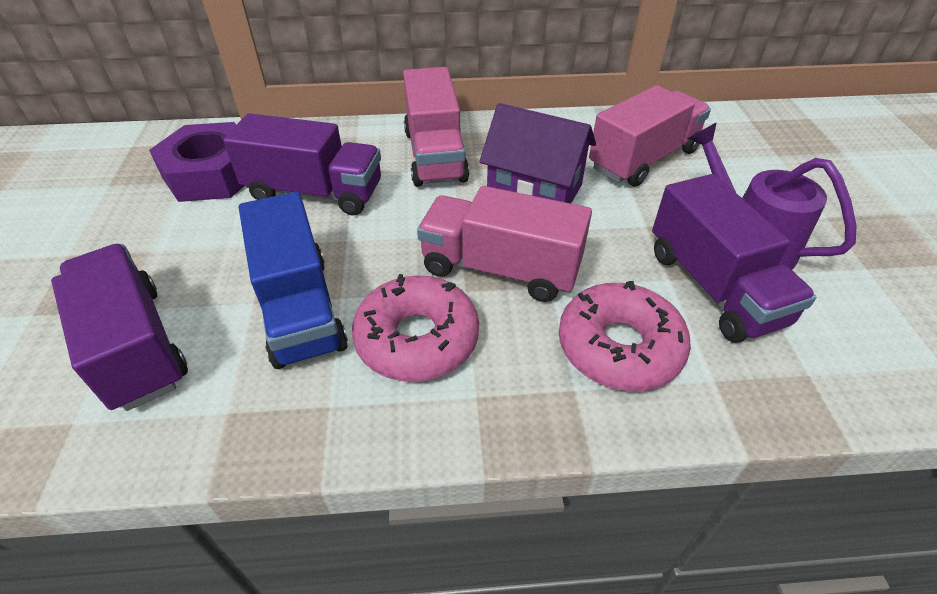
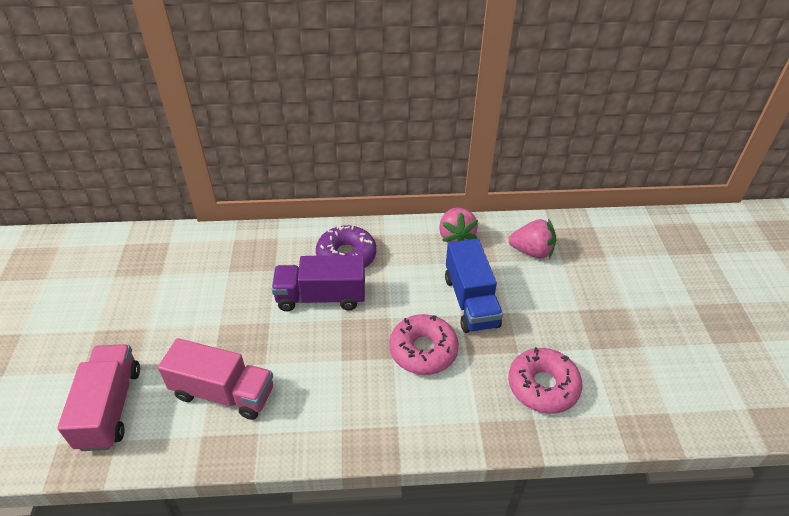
pink strawberry: 0 -> 2
pink truck: 3 -> 2
purple donut: 0 -> 1
purple house: 1 -> 0
purple nut: 1 -> 0
purple truck: 3 -> 1
purple watering can: 1 -> 0

